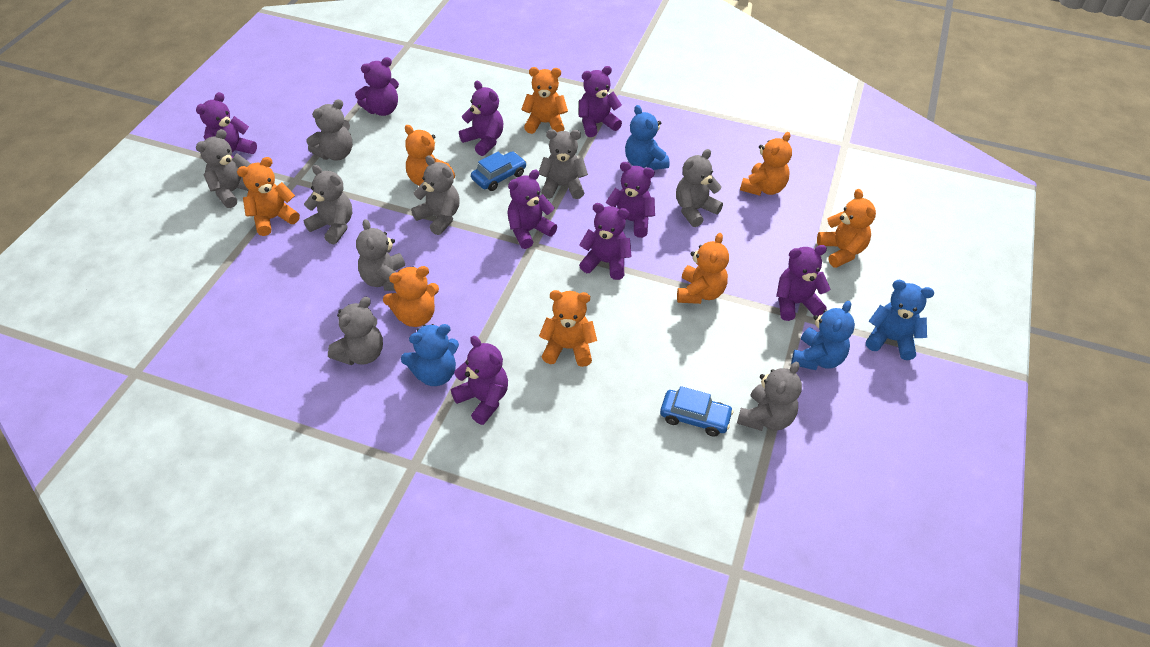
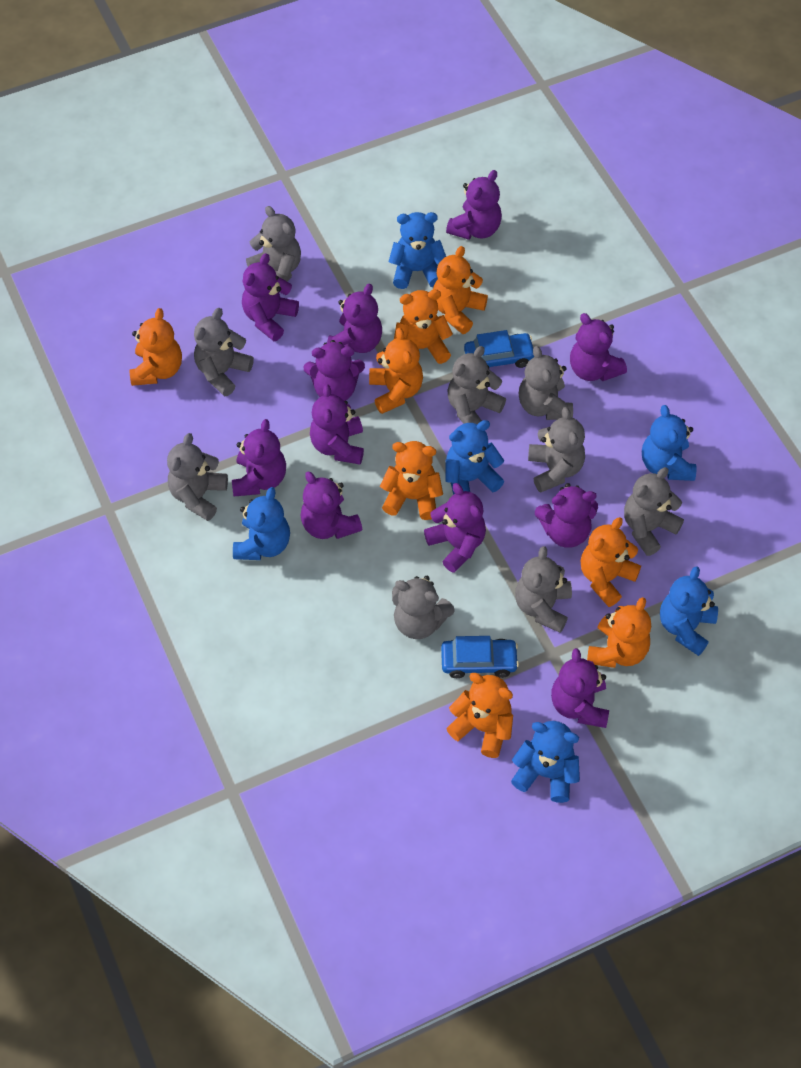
blue teddy bear: 4 -> 6
purple teddy bear: 9 -> 11

